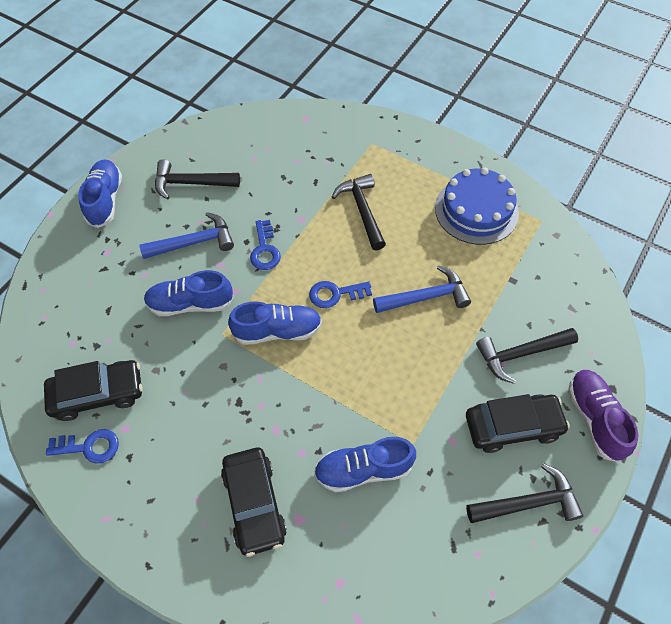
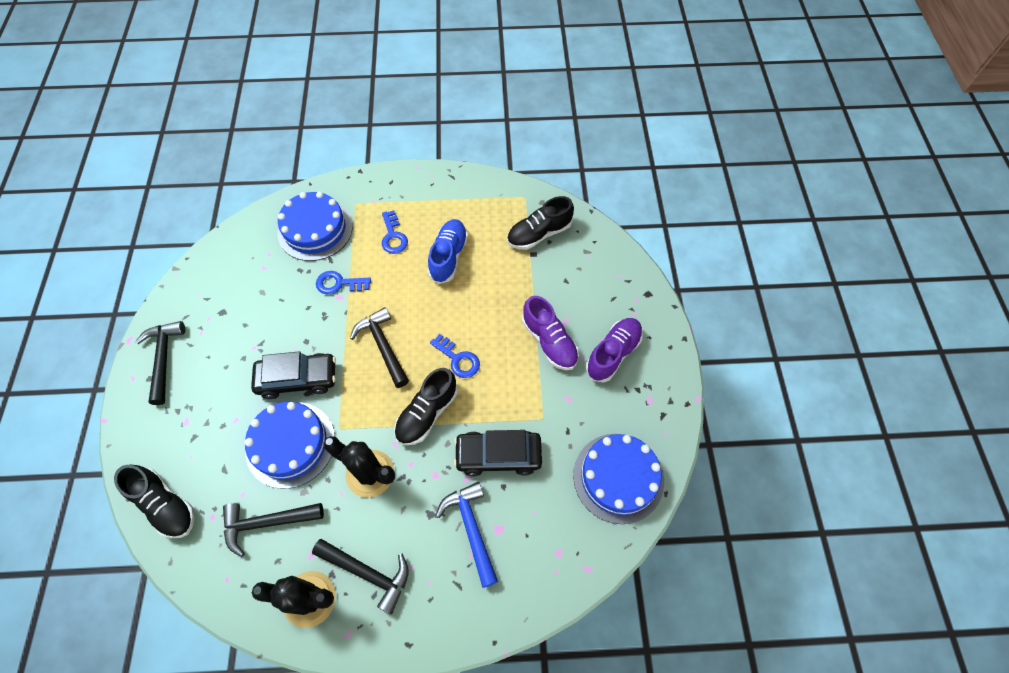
black cactus: 0 -> 2
black car: 3 -> 2
black shoe: 0 -> 3
blue cake: 1 -> 3
blue hammer: 2 -> 1
blue shoe: 4 -> 1
purple shoe: 1 -> 2

